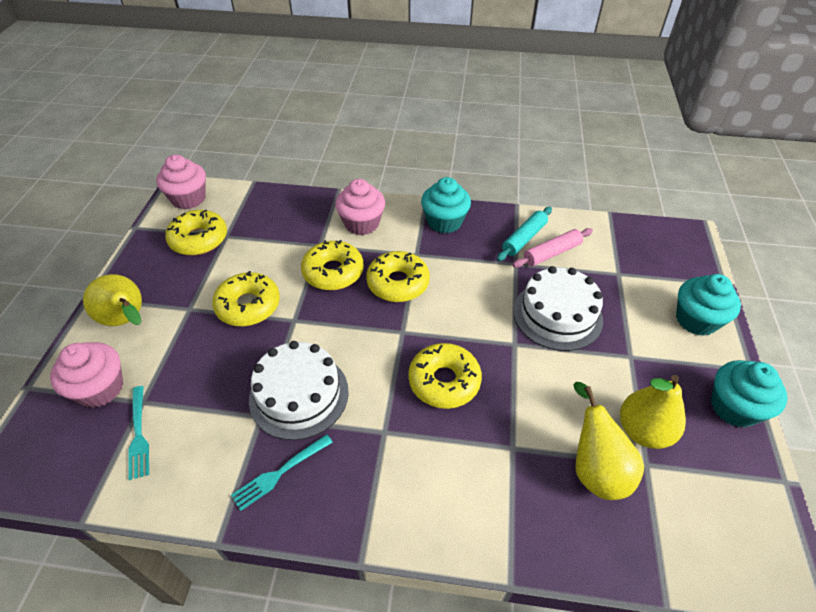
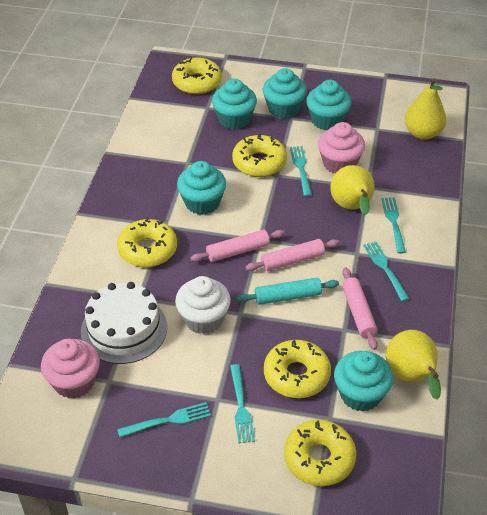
pink cupcake: 3 -> 2
pink rolling pin: 1 -> 3
turquoise cupcake: 3 -> 5
turquoise fork: 2 -> 5
white cake: 2 -> 1
white cupcake: 0 -> 1

